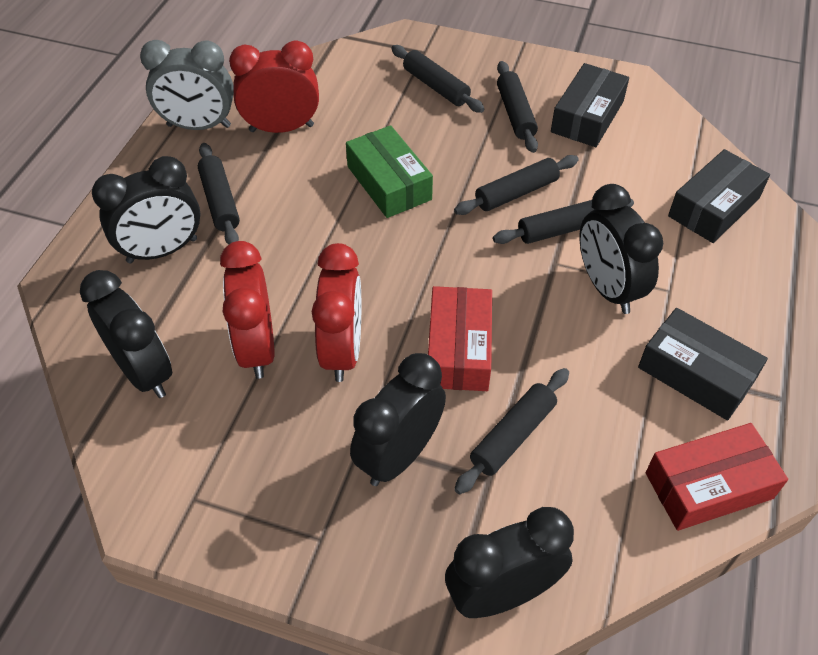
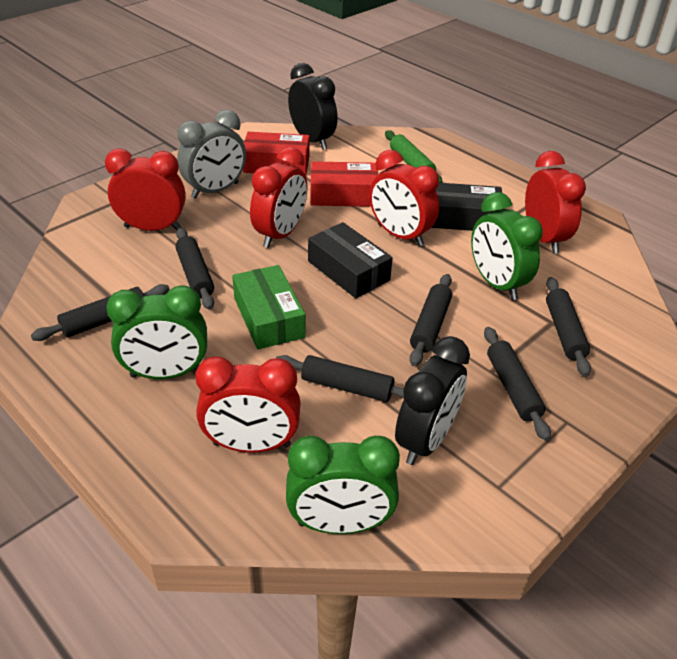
black box: 3 -> 2
black clock: 5 -> 2
green clock: 0 -> 3
green rolling pin: 0 -> 1
red clock: 3 -> 5

